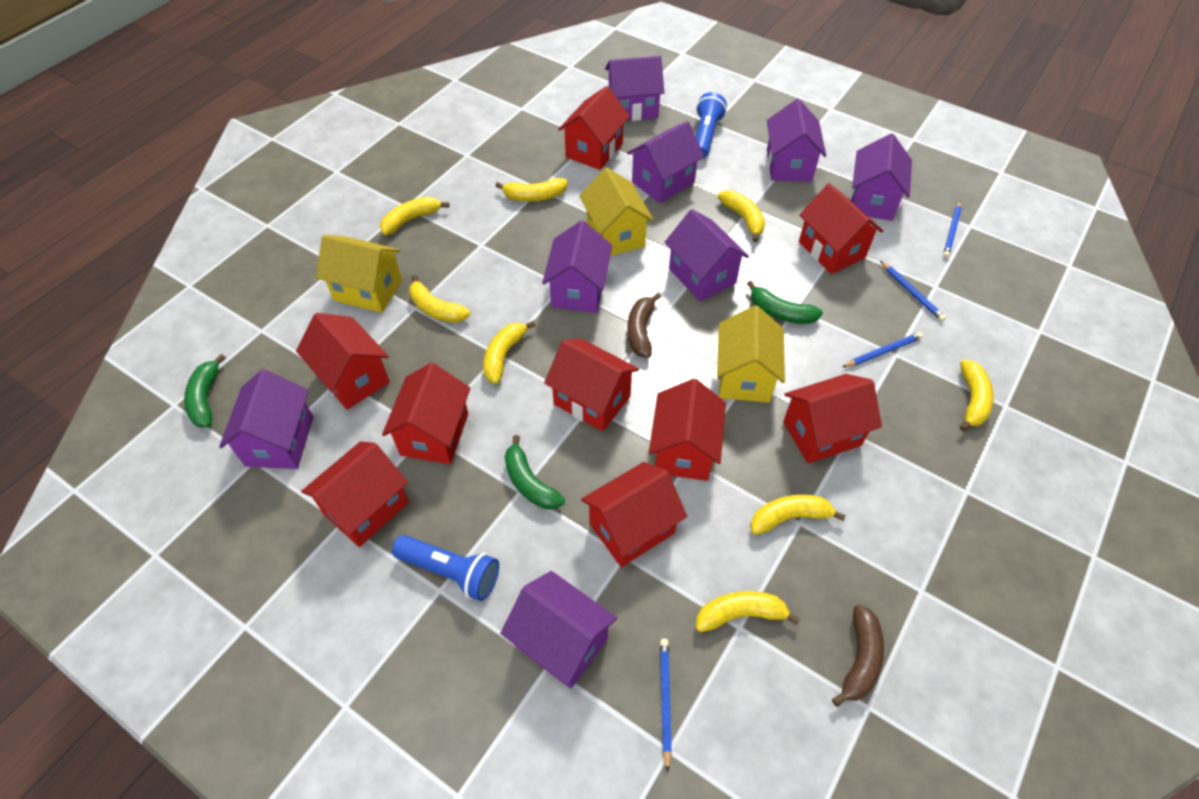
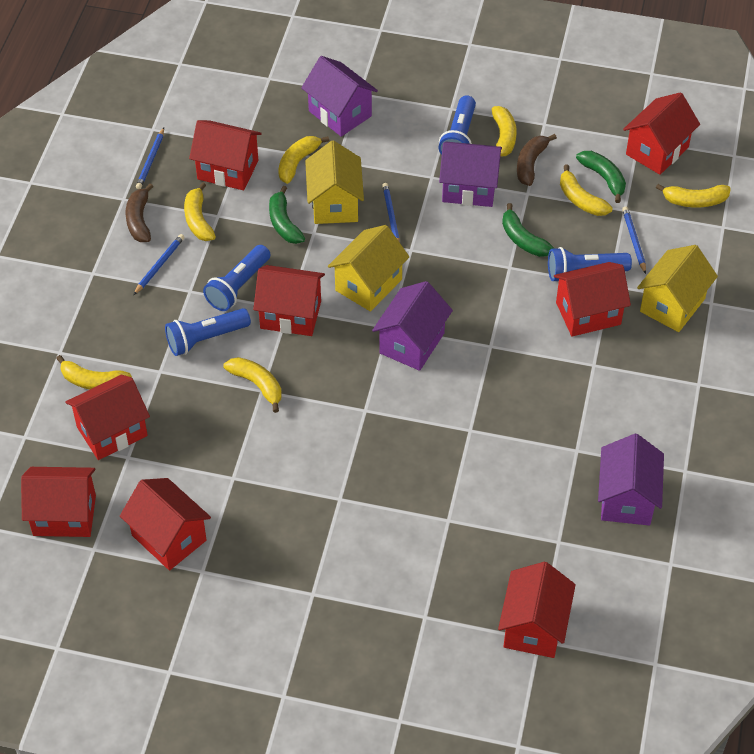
blue flashlight: 2 -> 4
purple house: 8 -> 4
red house: 9 -> 8
yellow banana: 8 -> 7

